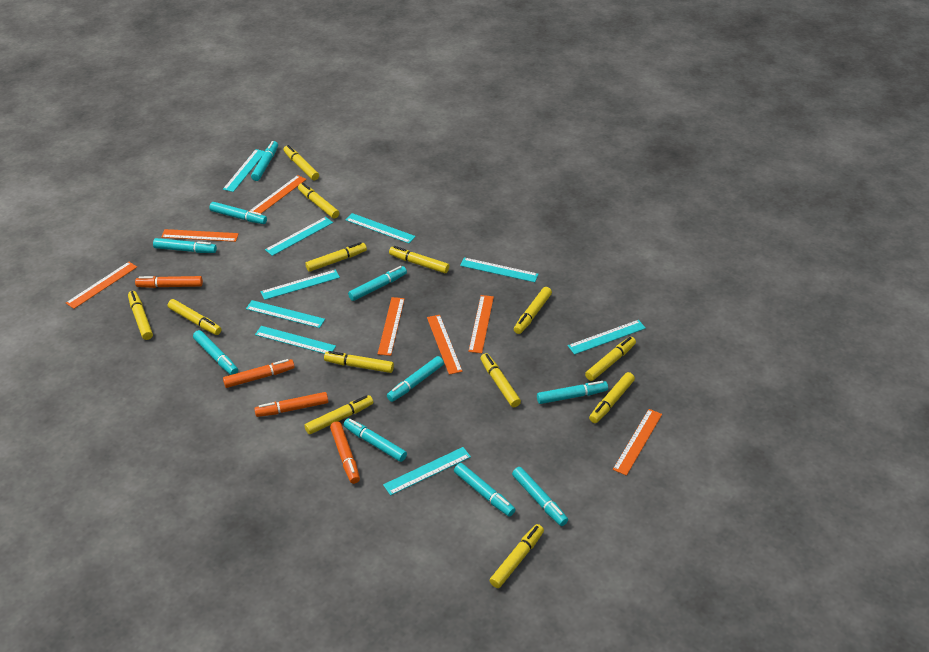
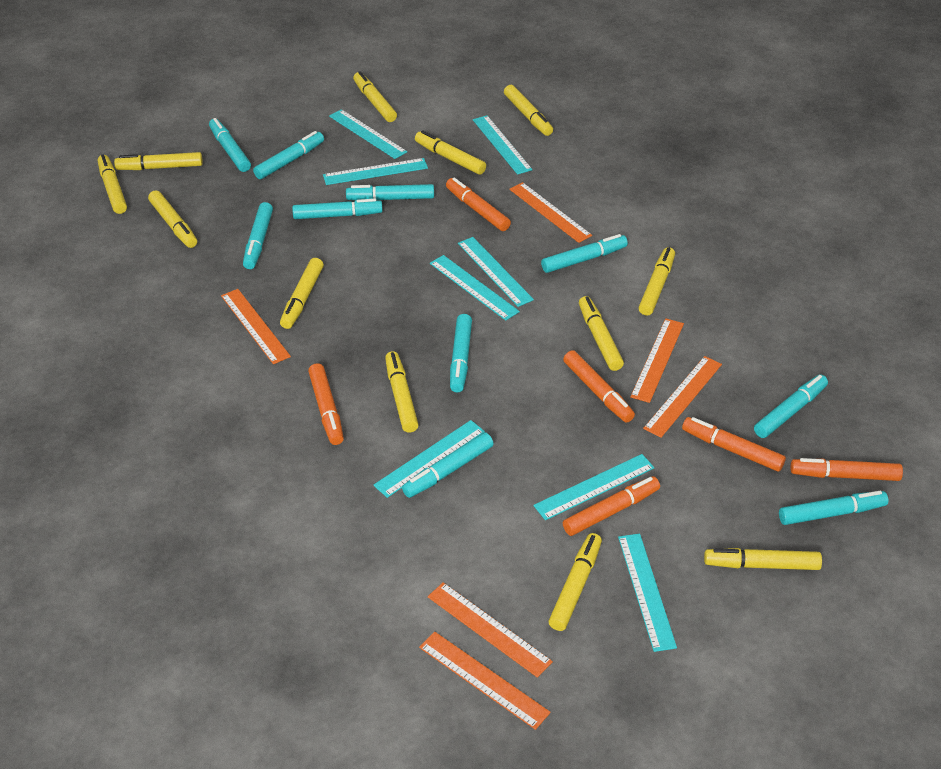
orange marker: 4 -> 6
orange ruler: 7 -> 6
turquoise ruler: 9 -> 8
yellow marker: 13 -> 12

